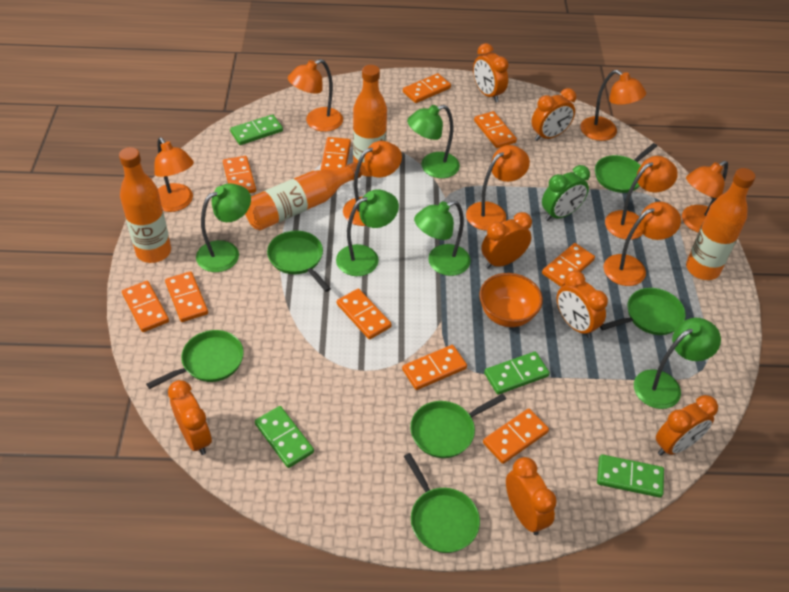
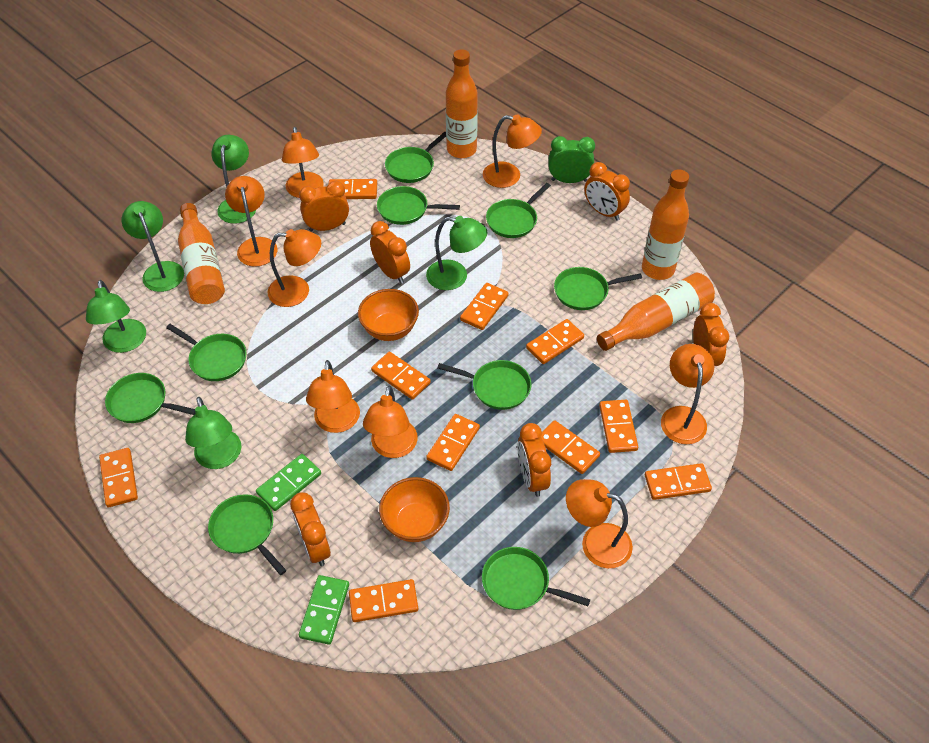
green domino: 4 -> 2
green pan: 6 -> 9
orange bowl: 1 -> 2
orange clock: 7 -> 6

